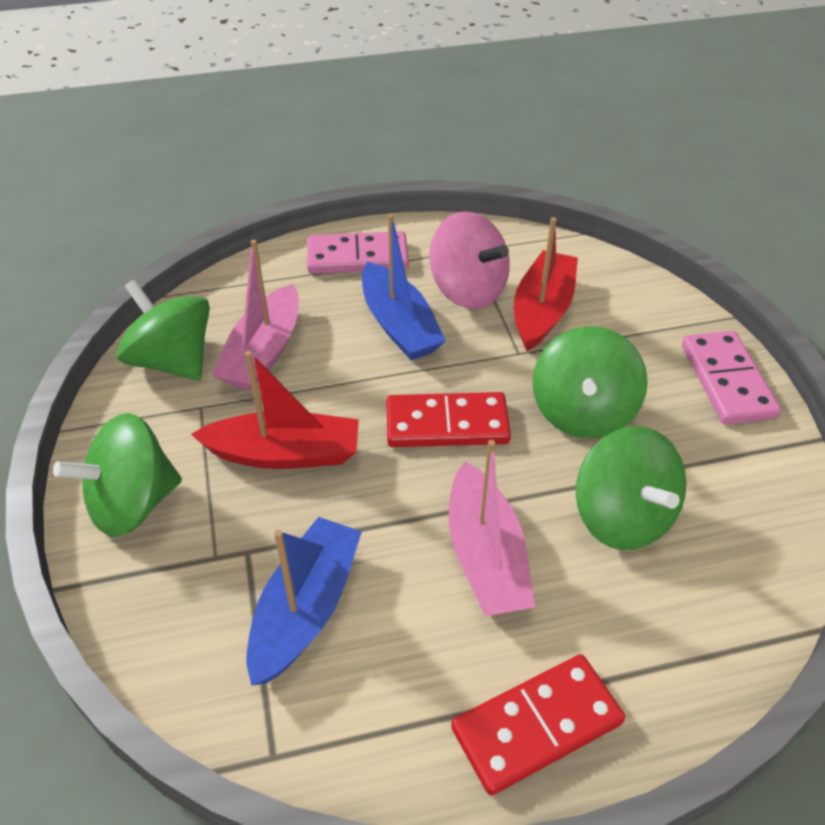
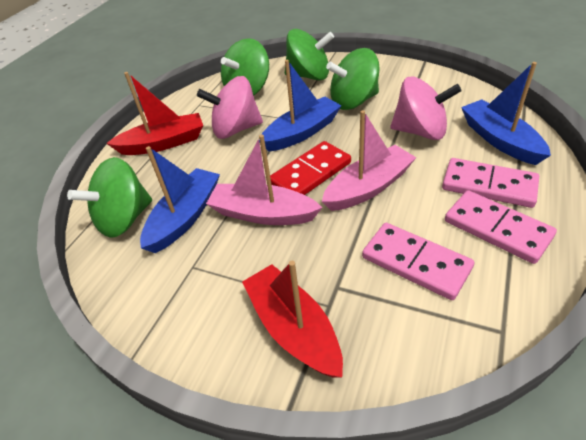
blue boat: 2 -> 3
pink domino: 2 -> 3
pink spinning top: 1 -> 2
red domino: 2 -> 1

